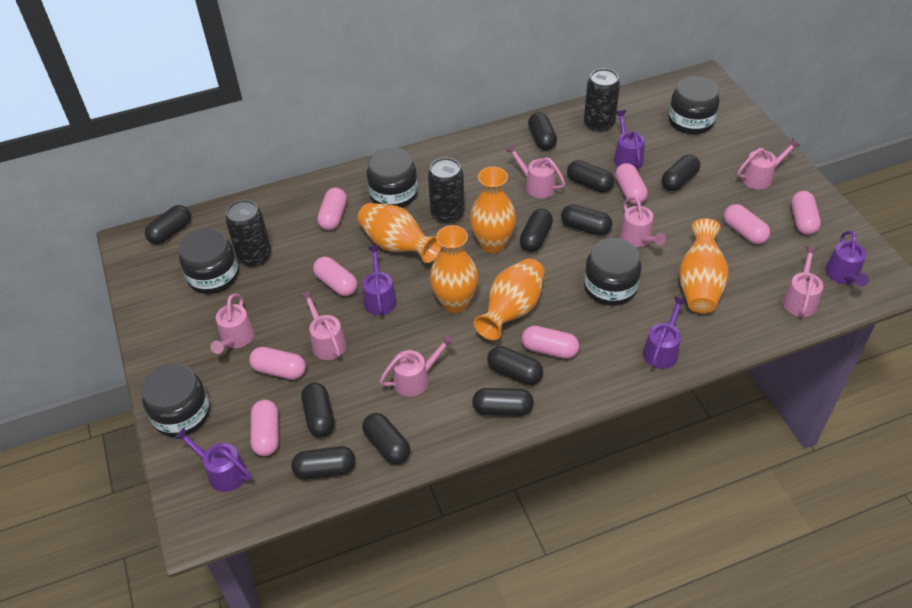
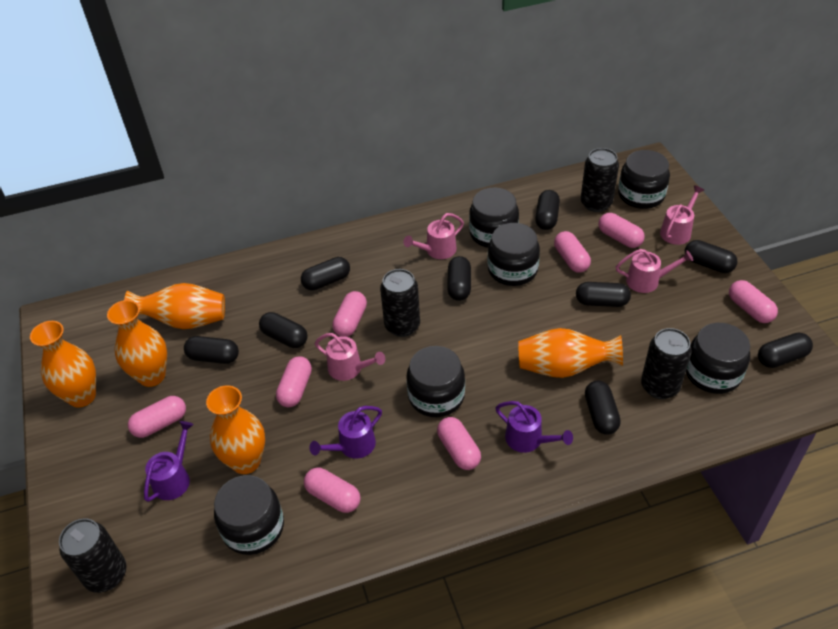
black can: 3 -> 4
black capsule: 11 -> 9
black jar: 5 -> 6
pink watering can: 7 -> 4
purple watering can: 5 -> 3

